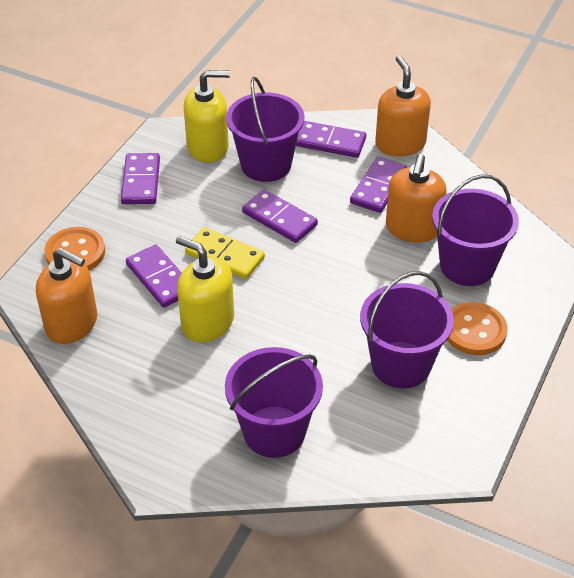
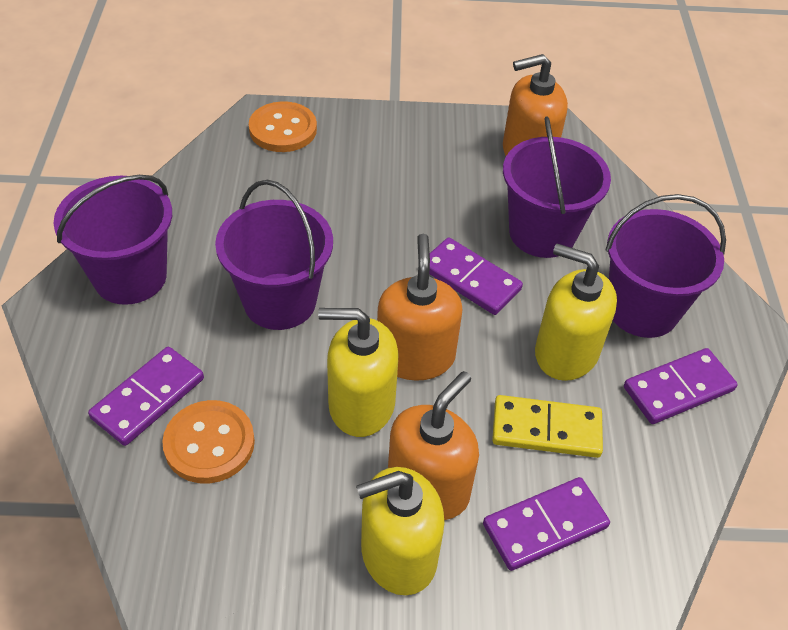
purple domino: 5 -> 4
yellow soap dispenser: 2 -> 3

